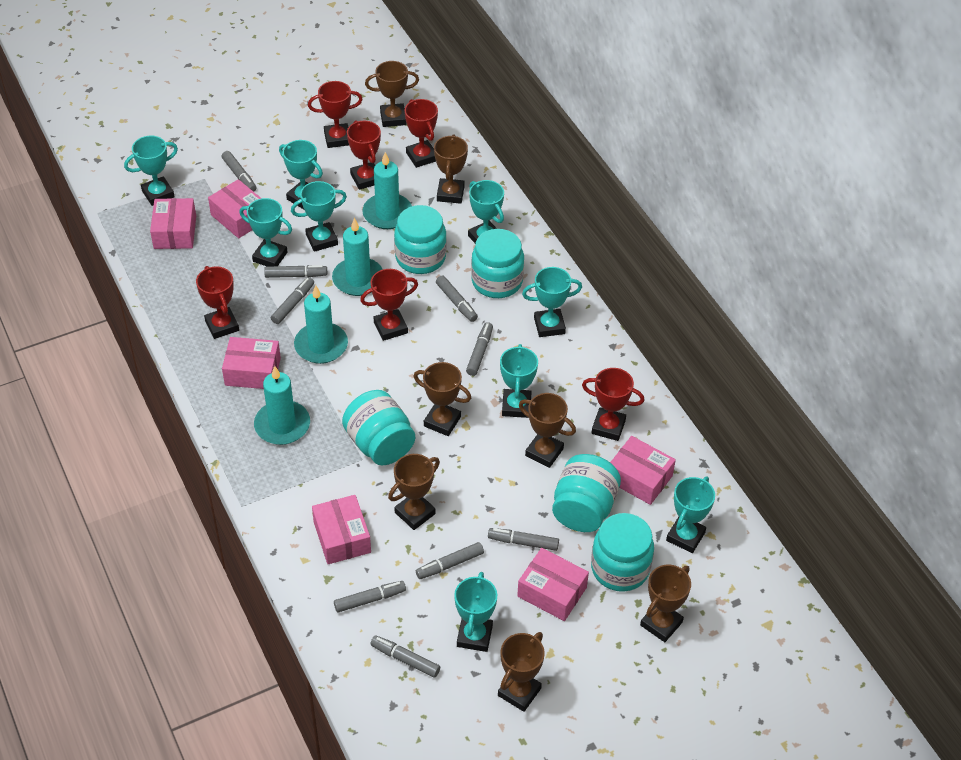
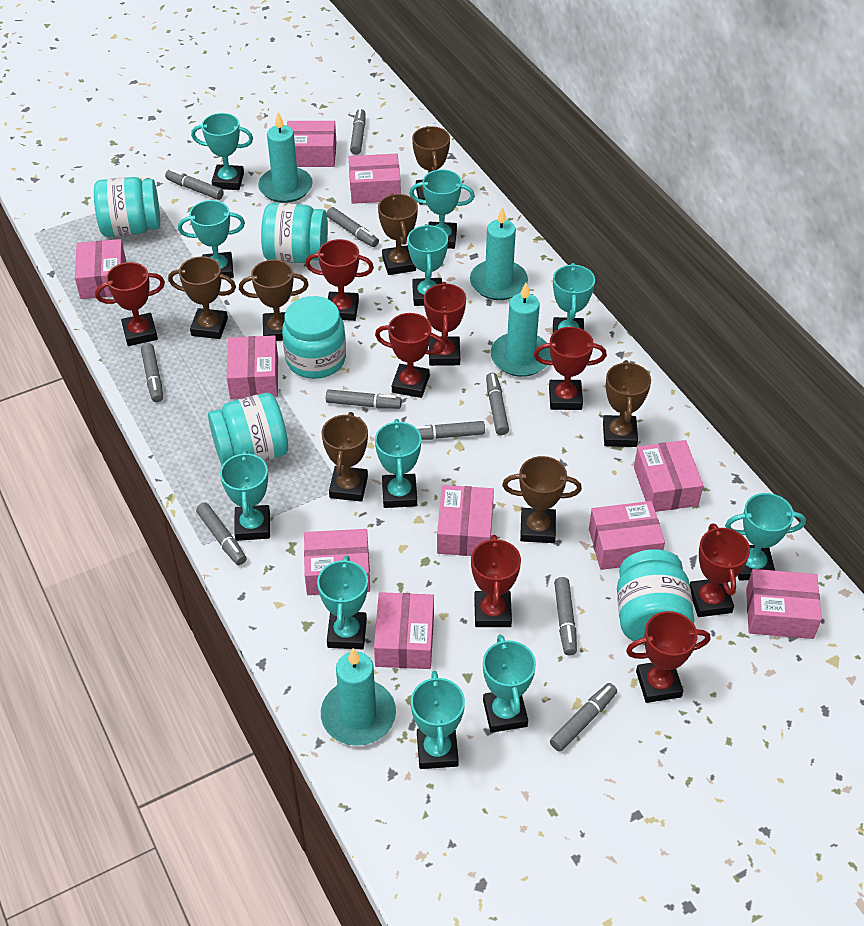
grey marker: 9 -> 10
pink box: 6 -> 10
red trophy: 6 -> 8
turquoise trophy: 9 -> 11

